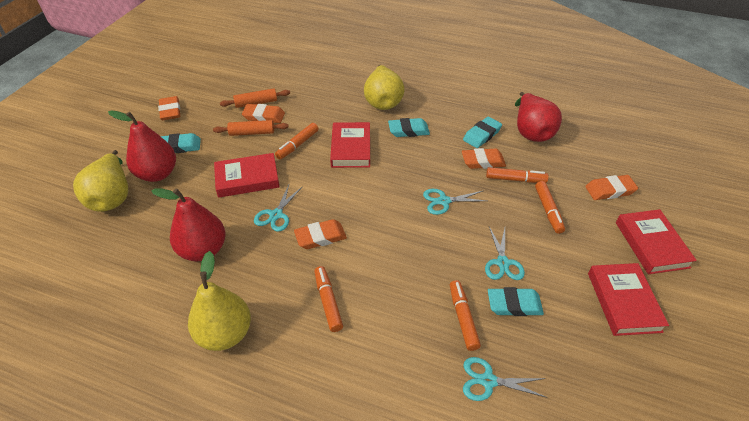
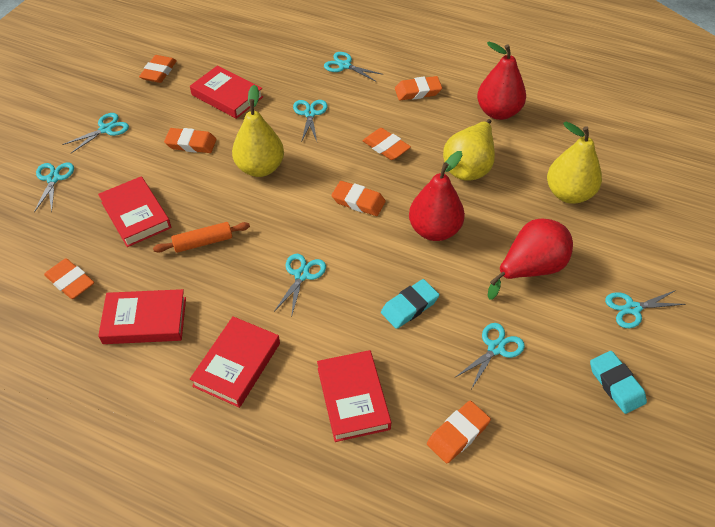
orange eraser: 5 -> 7
orange marker: 5 -> 0
orange rolling pin: 2 -> 1
red book: 4 -> 5
turquoise eraser: 4 -> 2
turquoise scissors: 4 -> 7

